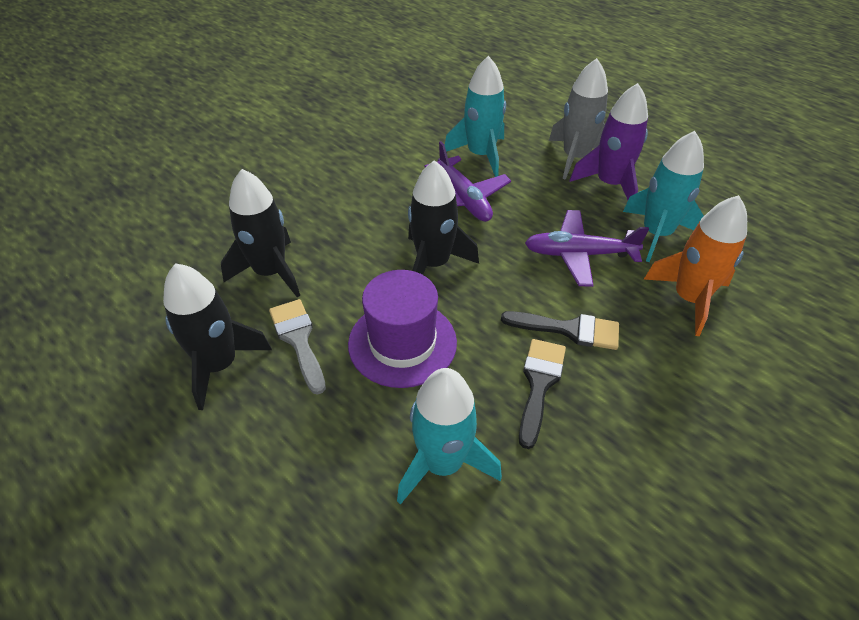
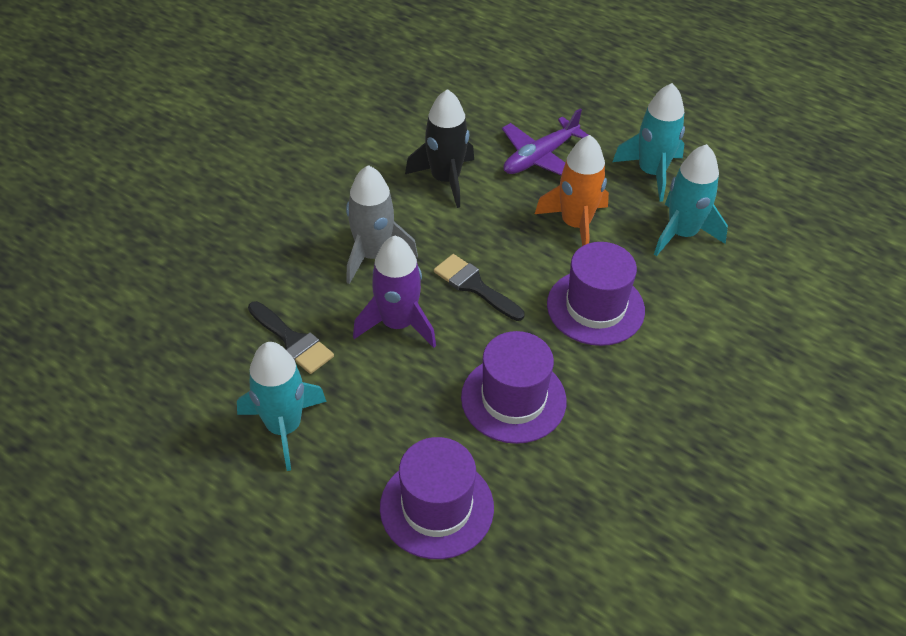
black rocket: 3 -> 1
grey brush: 1 -> 0
purple hat: 1 -> 3
purple plane: 2 -> 1

